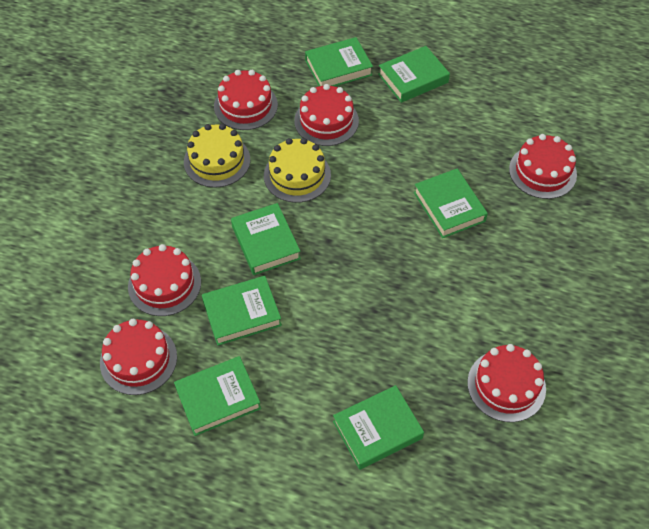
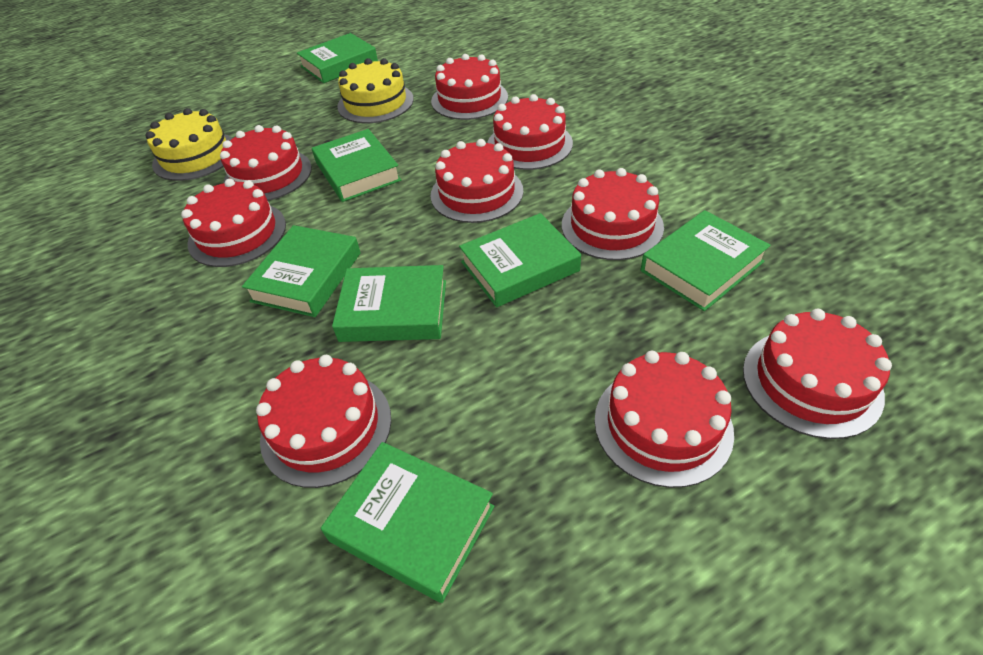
red cake: 6 -> 9

